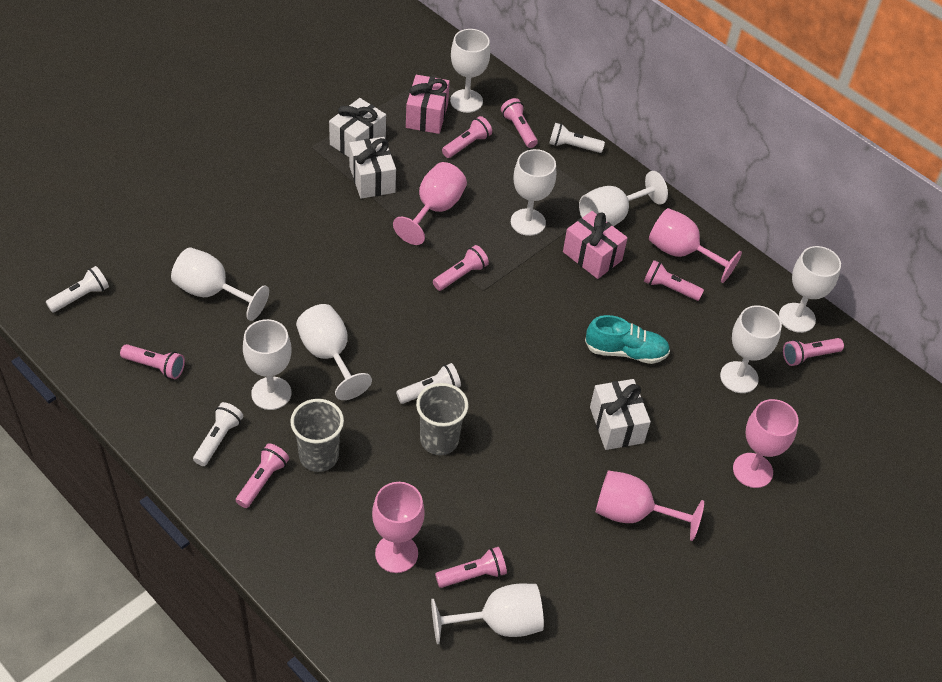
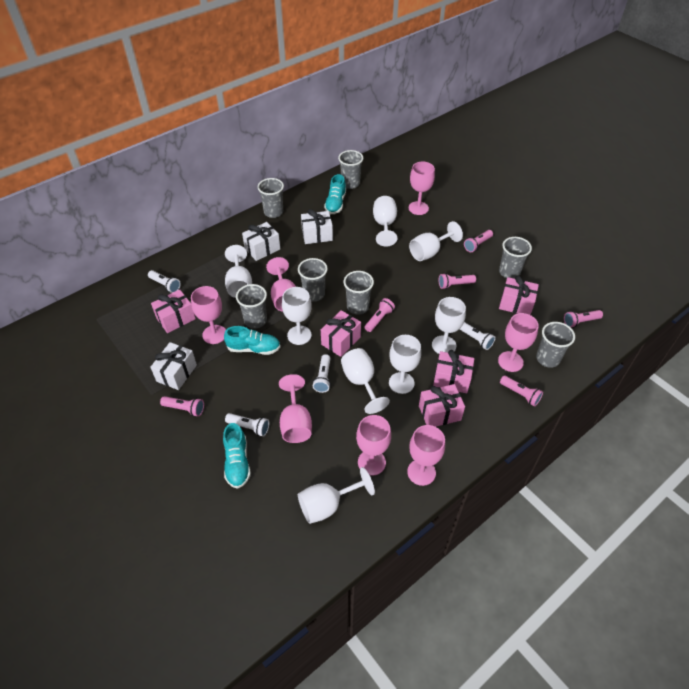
grey cup: 2 -> 7
pink flashlight: 8 -> 6
pink gift: 2 -> 5
pink goblet: 5 -> 7
turquoise shoe: 1 -> 3
white goblet: 9 -> 8

